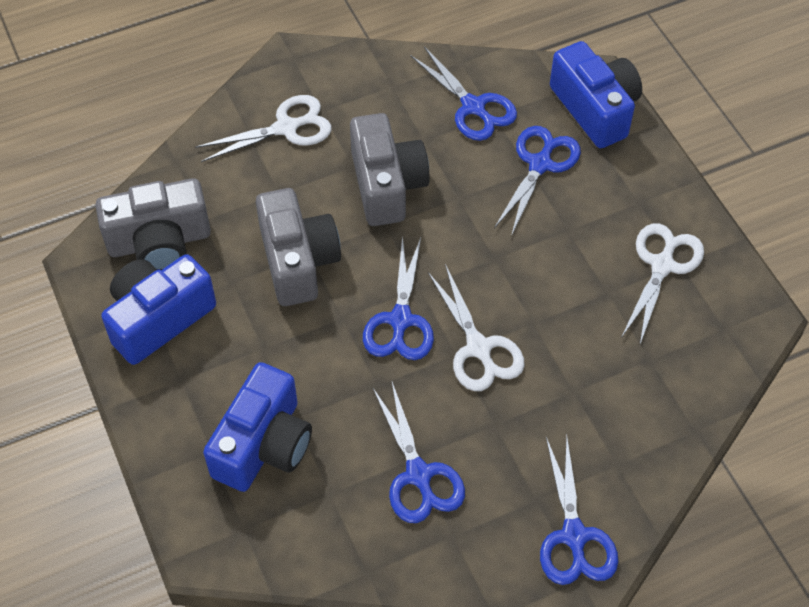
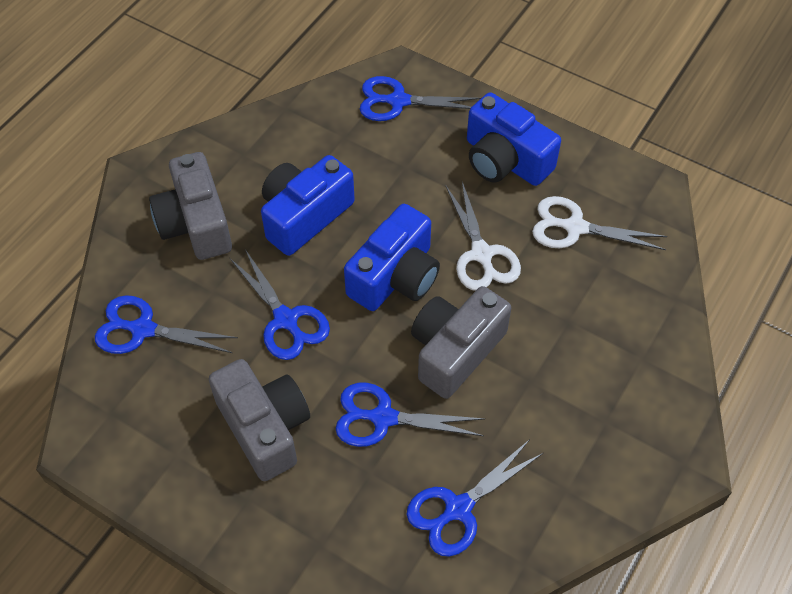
white scissors: 3 -> 2

